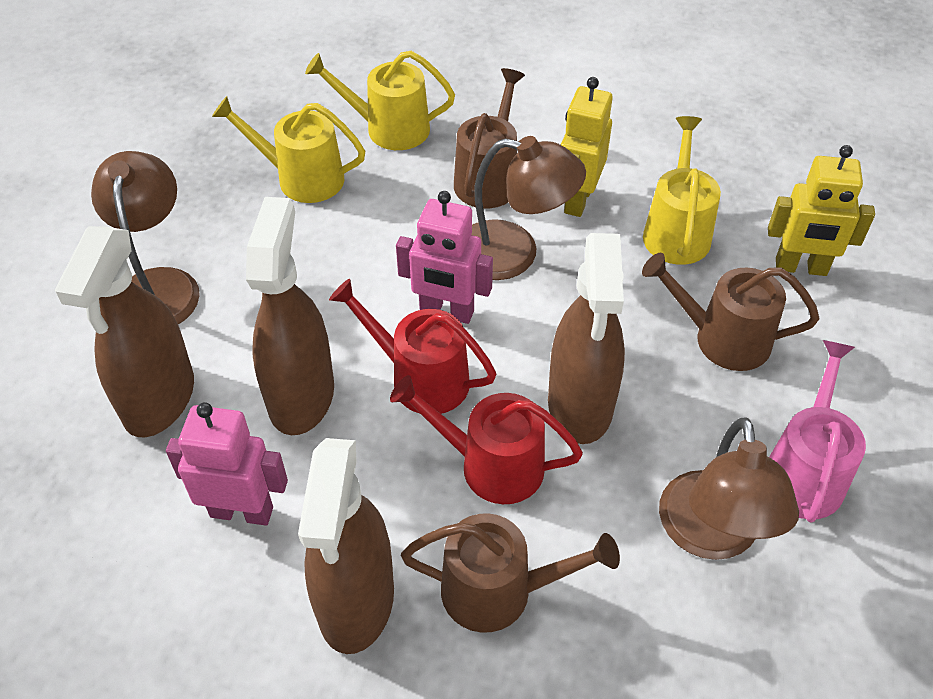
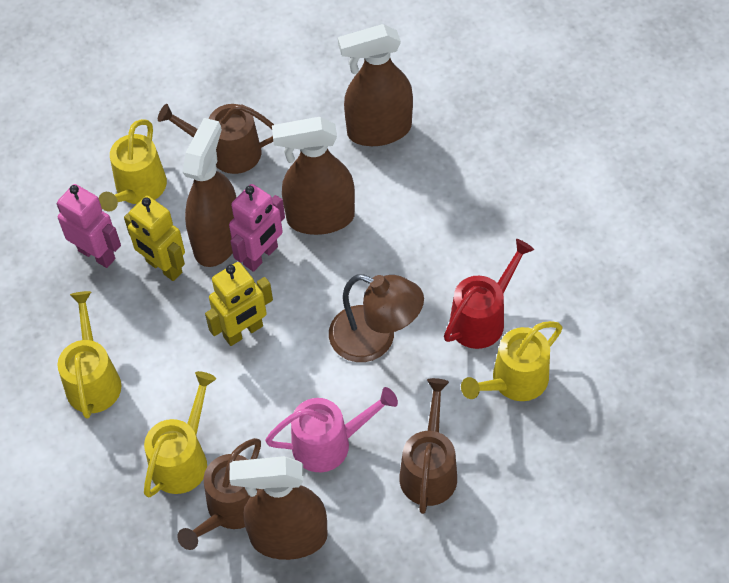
brown lamp: 3 -> 1
red watering can: 2 -> 1
yellow watering can: 3 -> 4

